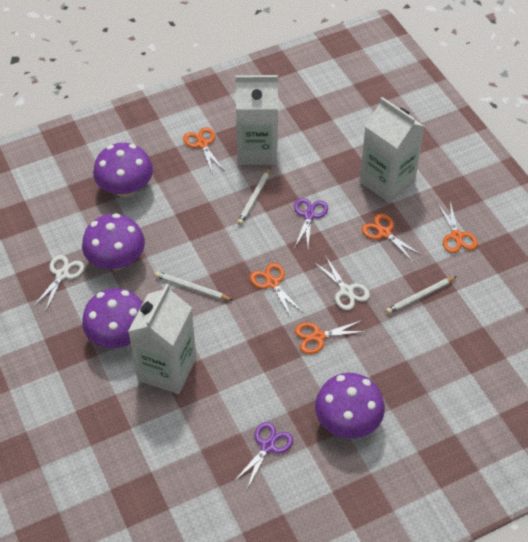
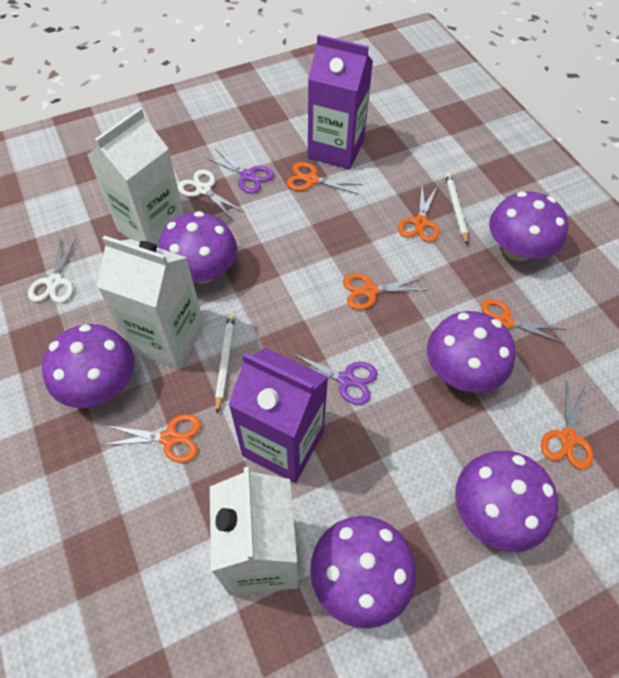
orange scissors: 5 -> 6
purple carton: 0 -> 2
purple mushroom: 4 -> 6
white pencil: 3 -> 2

